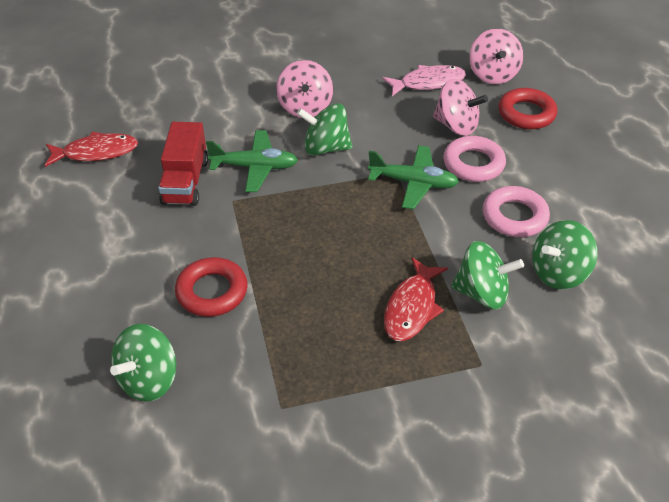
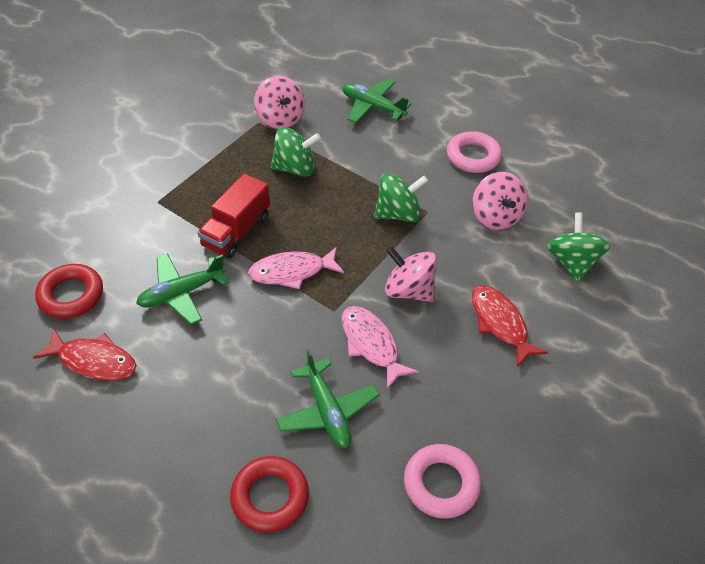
green plane: 2 -> 3
green spinning top: 4 -> 3
pink fish: 1 -> 2

